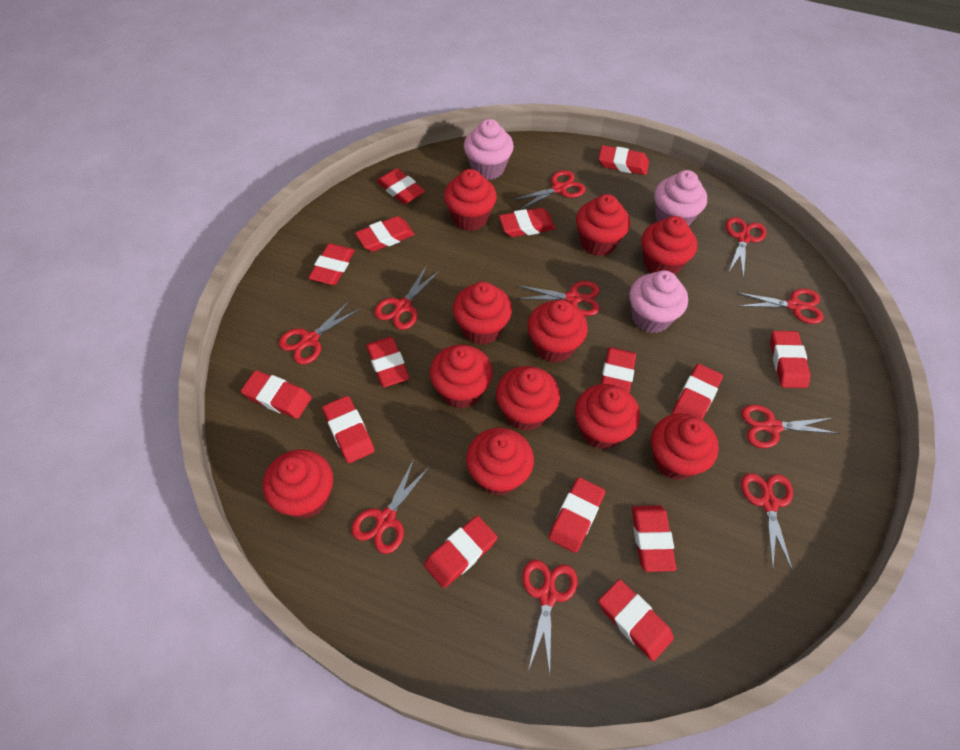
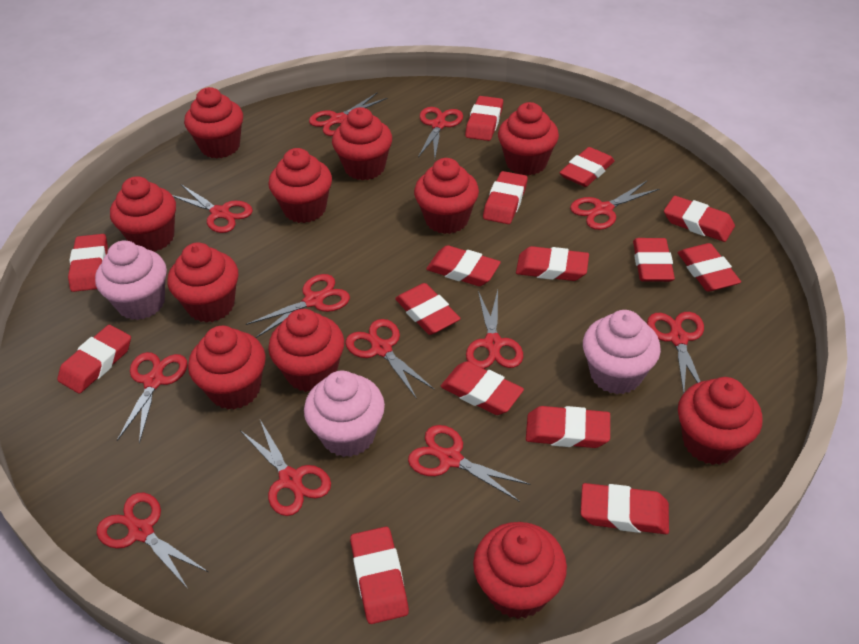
red scissors: 10 -> 12

